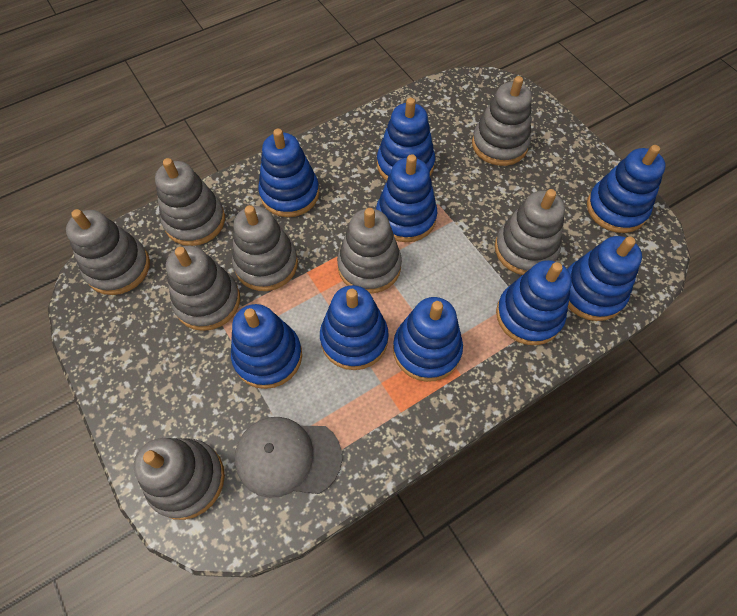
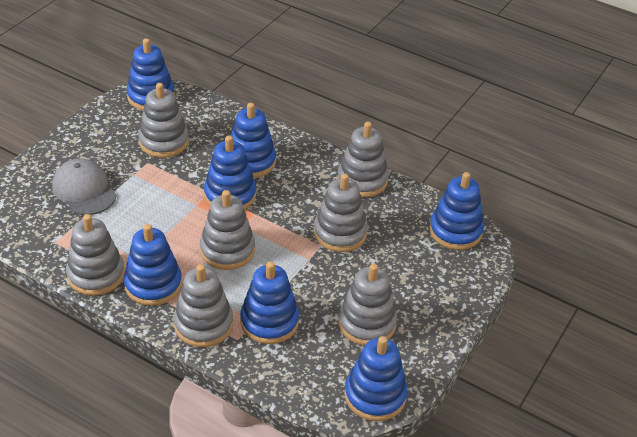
blue stacking toy: 9 -> 7
grey stacking toy: 8 -> 7

